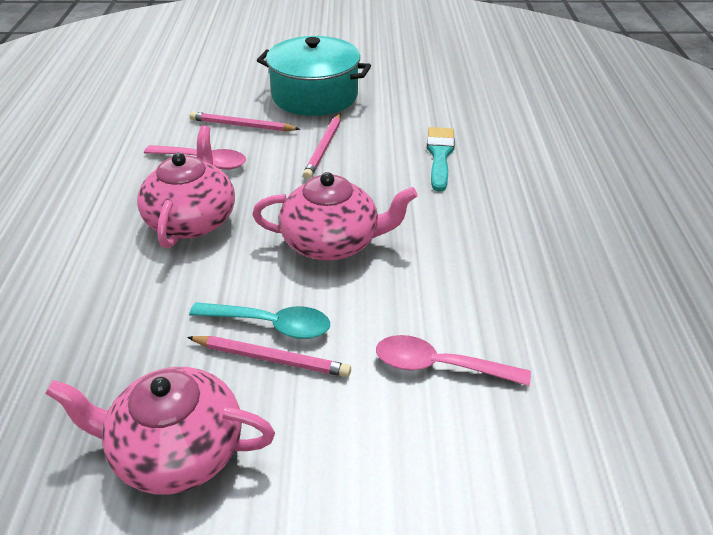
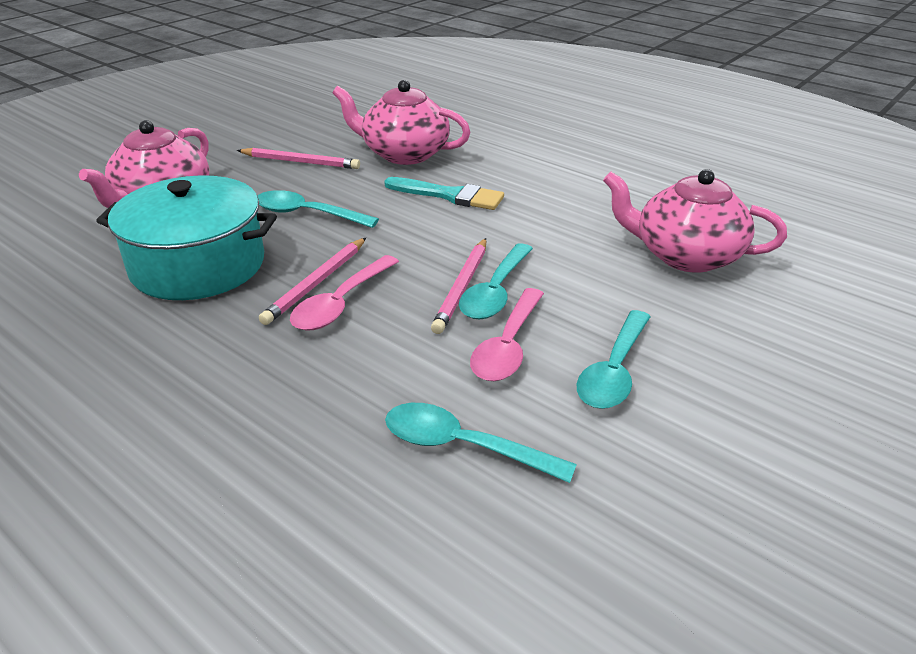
turquoise spoon: 1 -> 4

